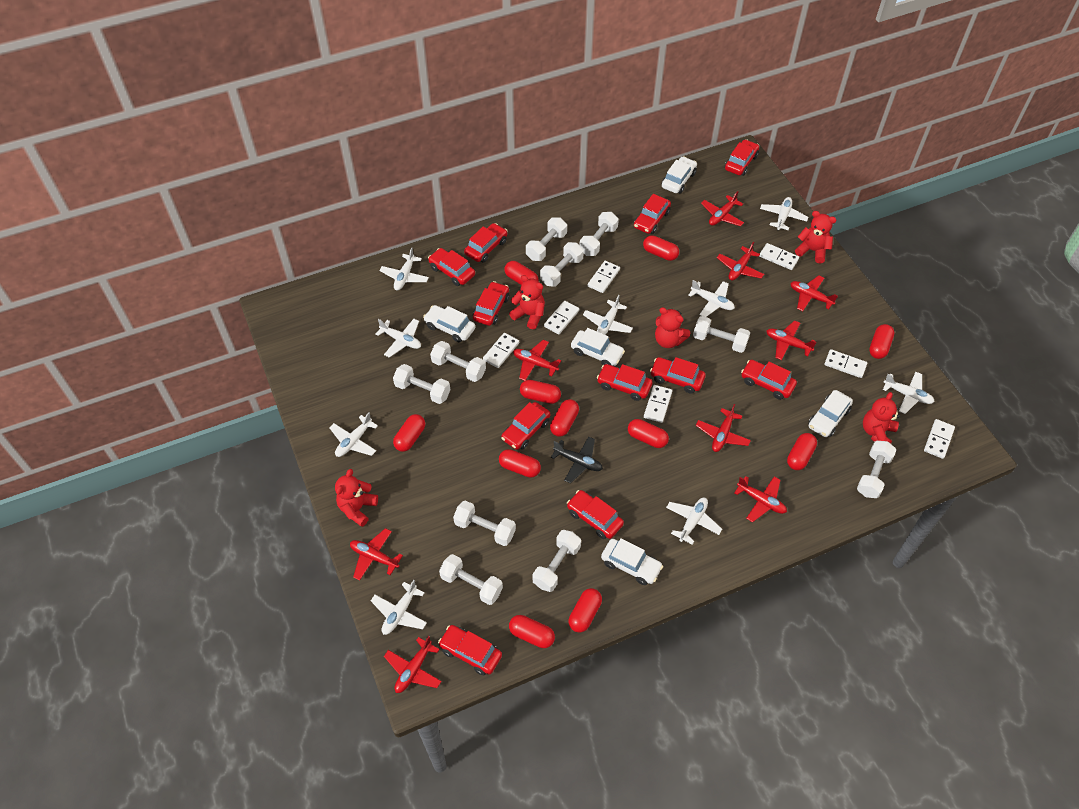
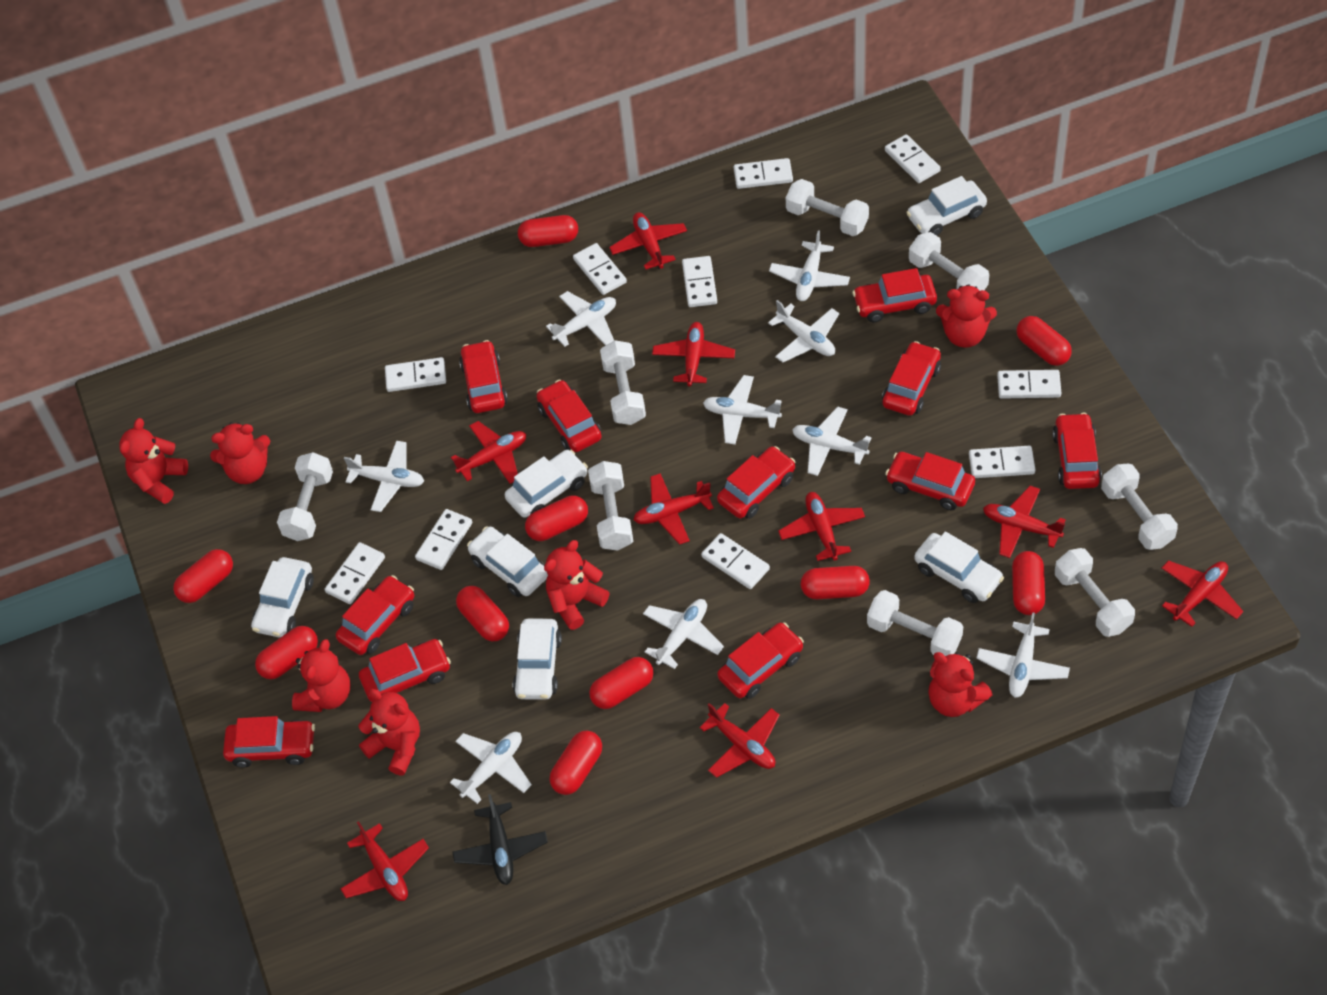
red capsule: 11 -> 10
red teddy bear: 5 -> 7
white car: 5 -> 6
white domino: 7 -> 10
white dumbbell: 10 -> 8

